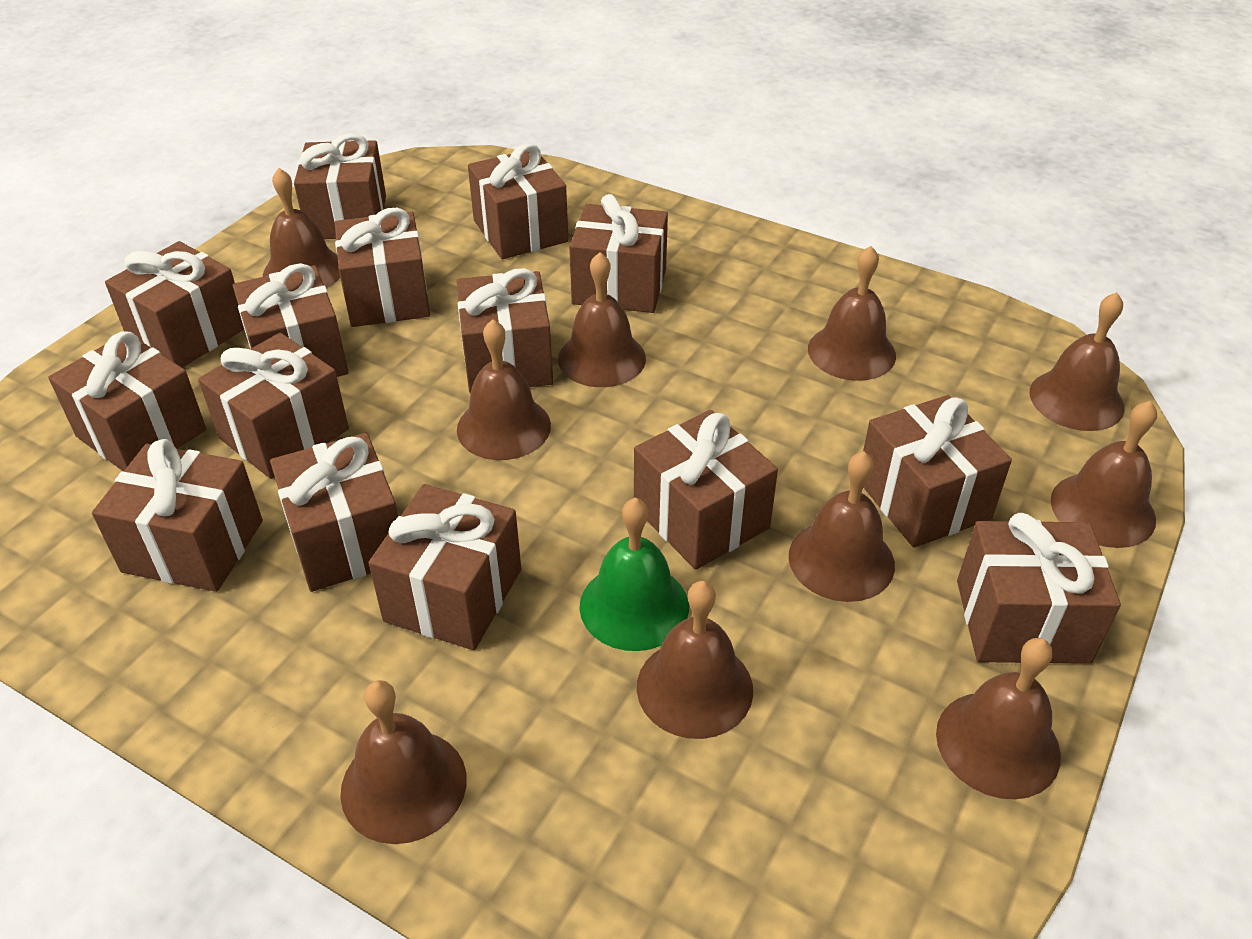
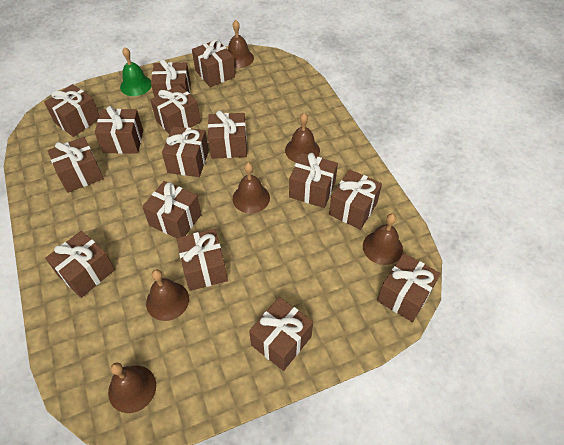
brown bell: 10 -> 6

